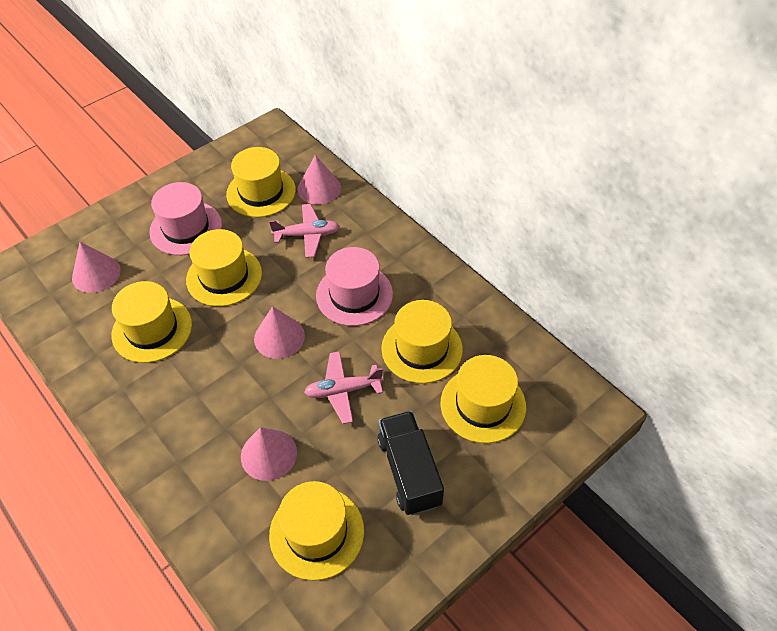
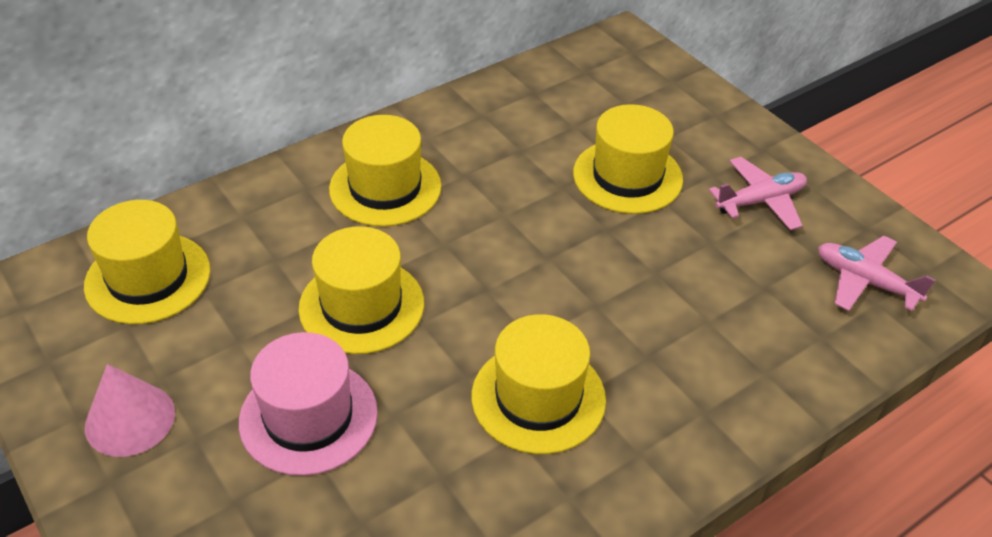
black truck: 1 -> 0
pink cone: 4 -> 1
pink hat: 2 -> 1
yellow hat: 6 -> 5

